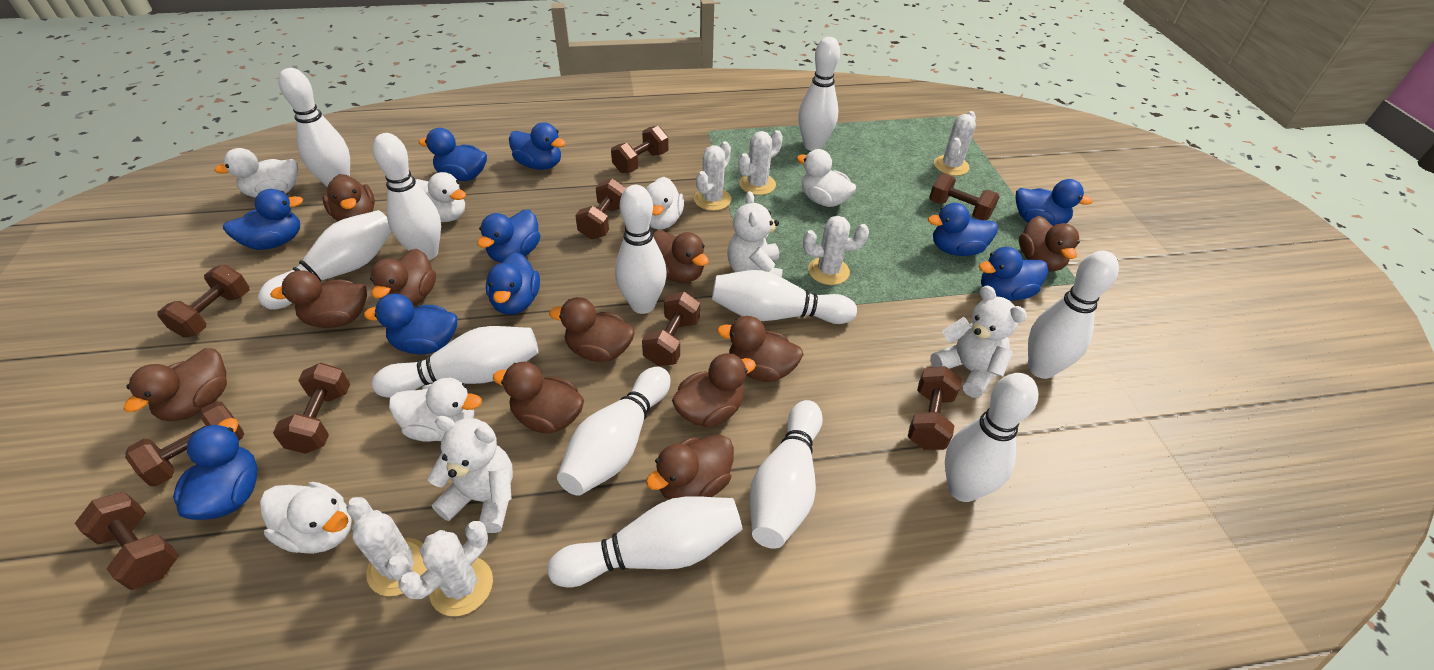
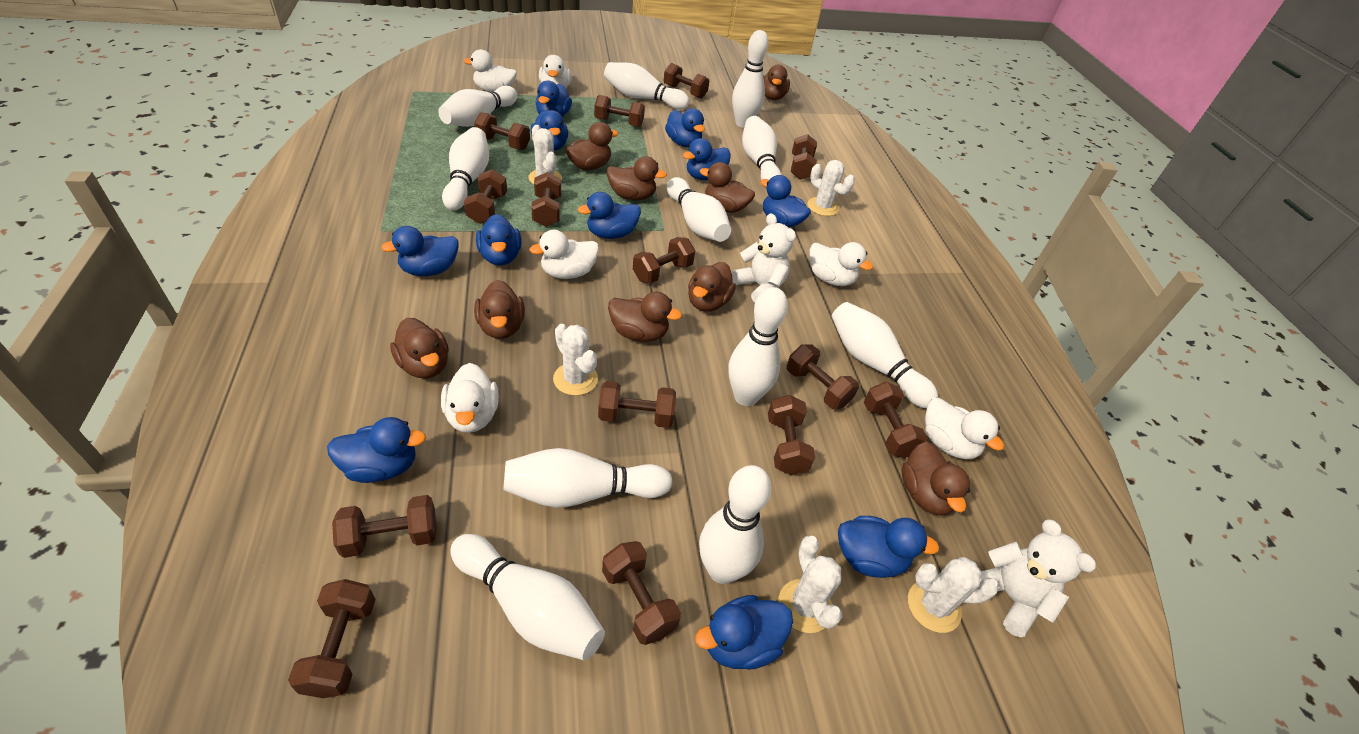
blue duck: 10 -> 11
brown duck: 11 -> 9
brown dumbbell: 9 -> 14
white bowling pin: 12 -> 11
white cactus: 6 -> 5
white teddy bear: 3 -> 2

